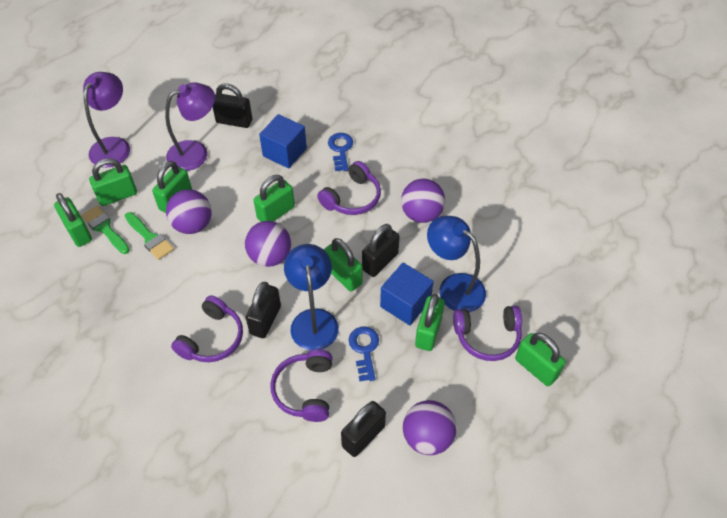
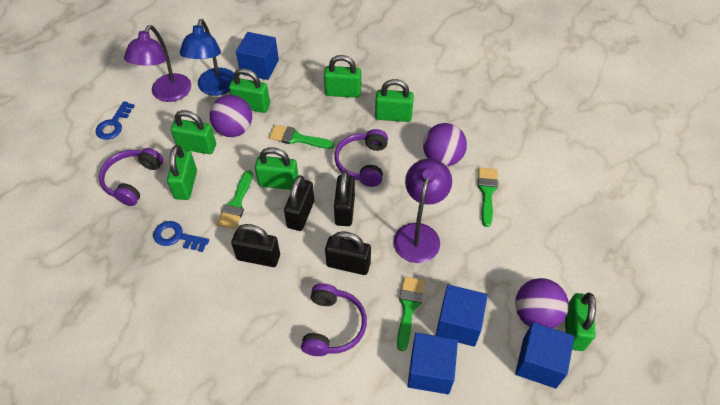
blue cube: 2 -> 4
blue lamp: 2 -> 1
green brush: 2 -> 4
purple ball: 4 -> 3
purple headphones: 4 -> 3

